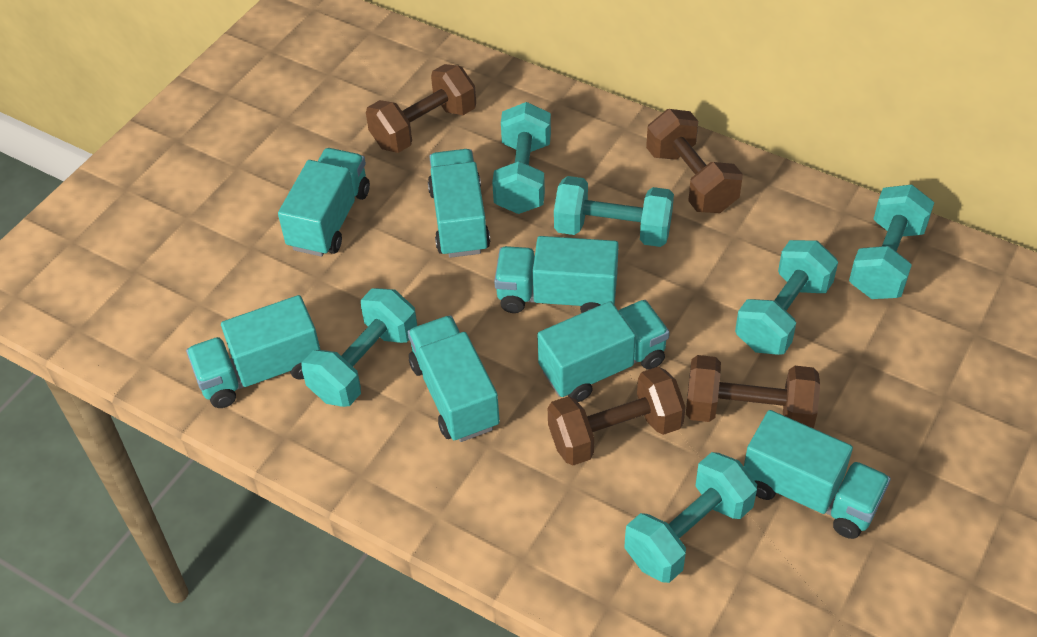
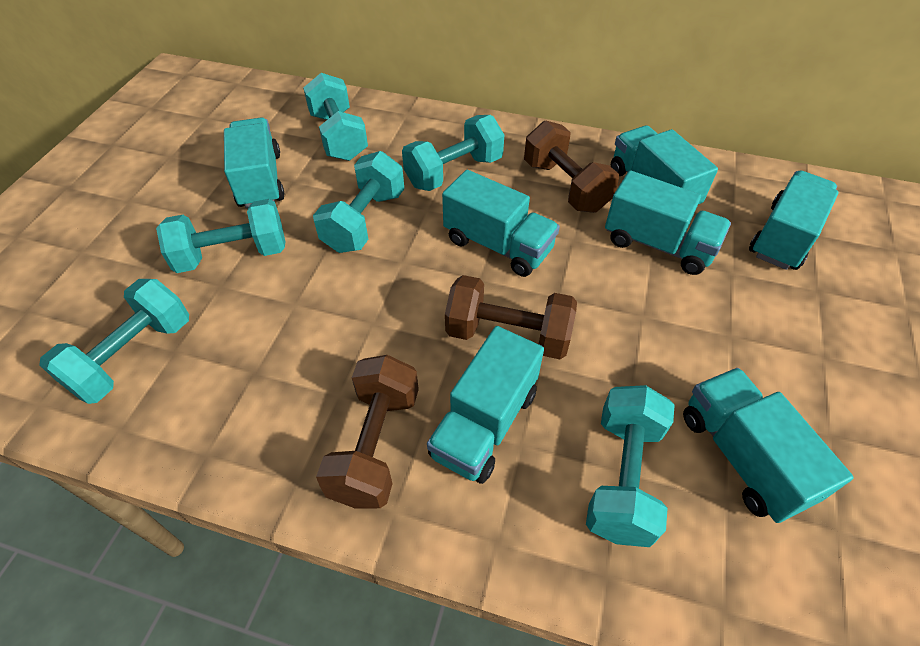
brown dumbbell: 4 -> 3

